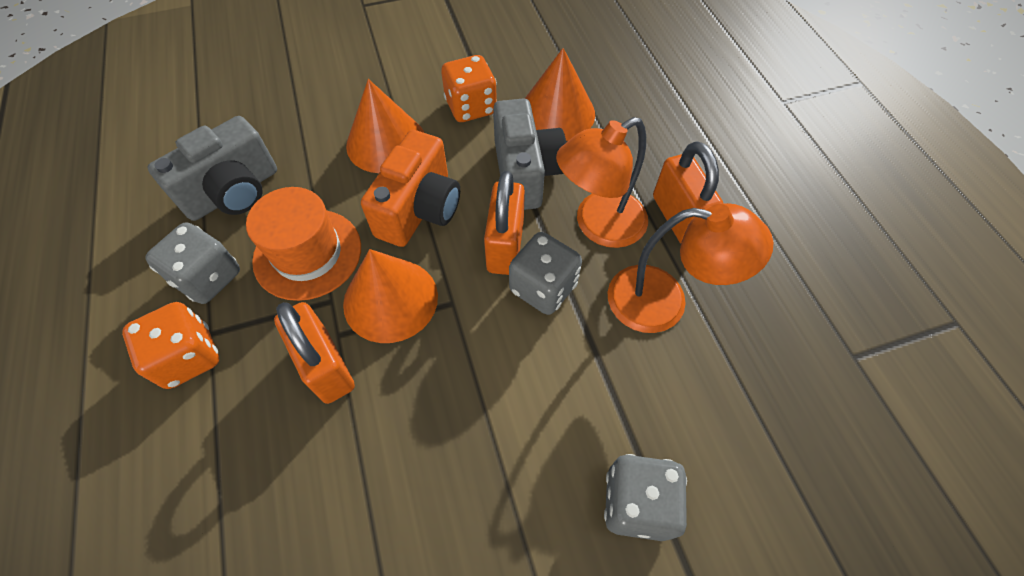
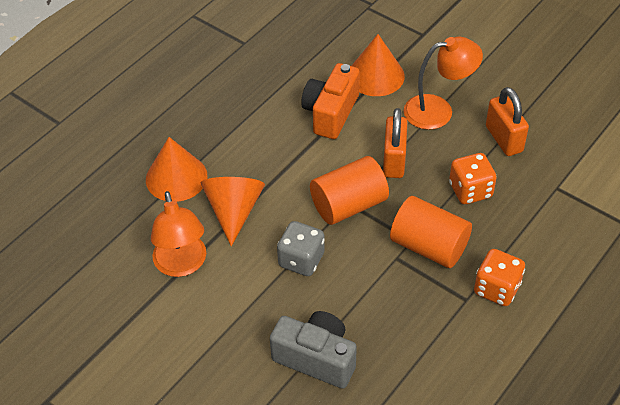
grey camera: 2 -> 1
grey dice: 3 -> 1
orange cylinder: 0 -> 2
orange hat: 1 -> 0
orange padlock: 3 -> 2

